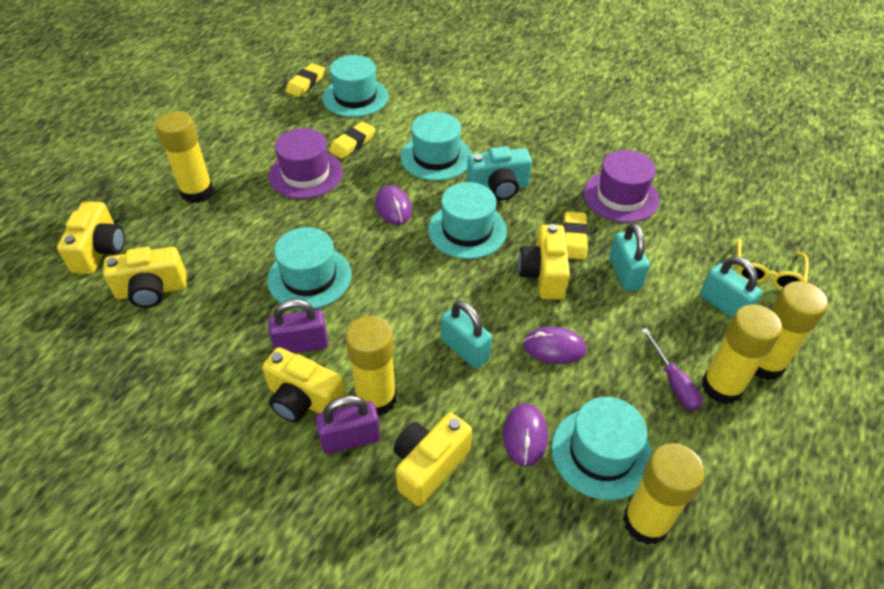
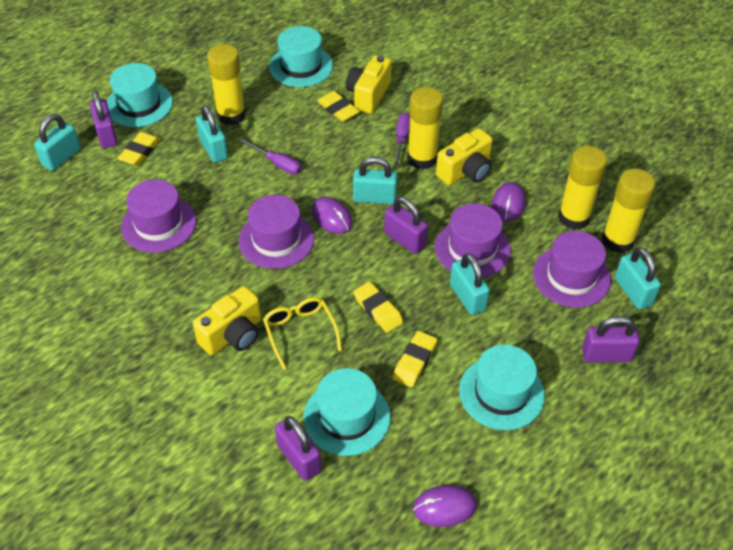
purple hat: 2 -> 4
purple padlock: 2 -> 4
purple screwdriver: 1 -> 2
turquoise camera: 1 -> 0
turquoise hat: 5 -> 4
turquoise padlock: 3 -> 5
yellow camera: 5 -> 3
yellow eraser: 3 -> 4
yellow glue stick: 5 -> 4

